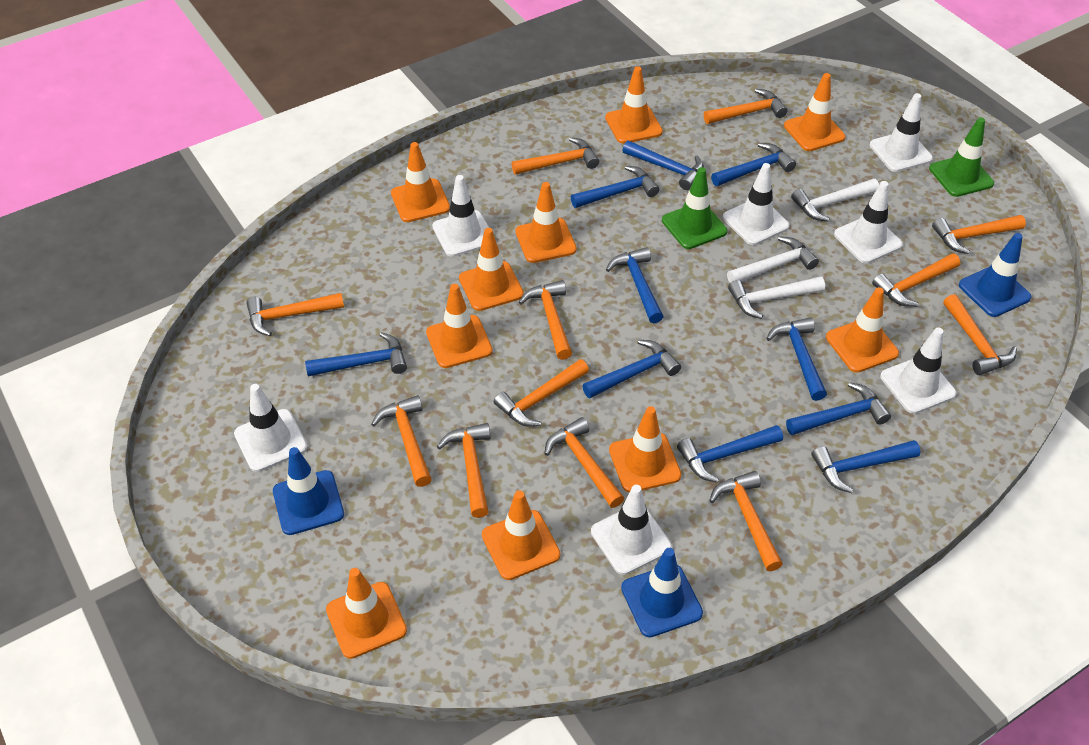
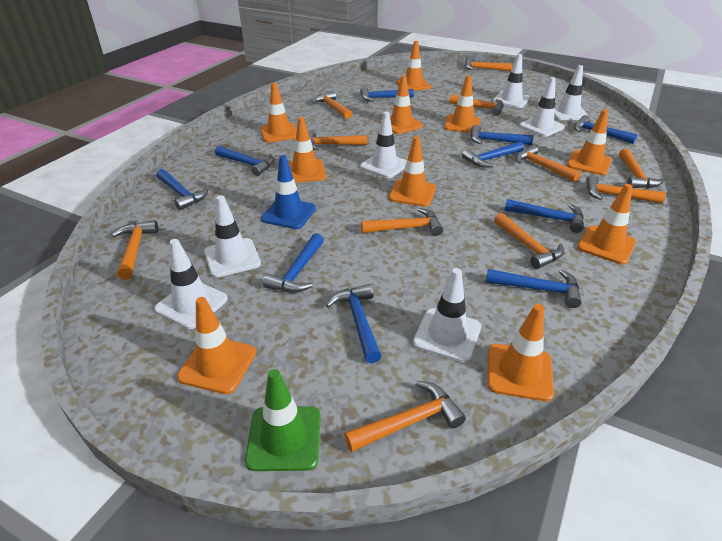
blue traffic cone: 3 -> 1
green traffic cone: 2 -> 1
orange hammer: 12 -> 11
white hammer: 3 -> 0

